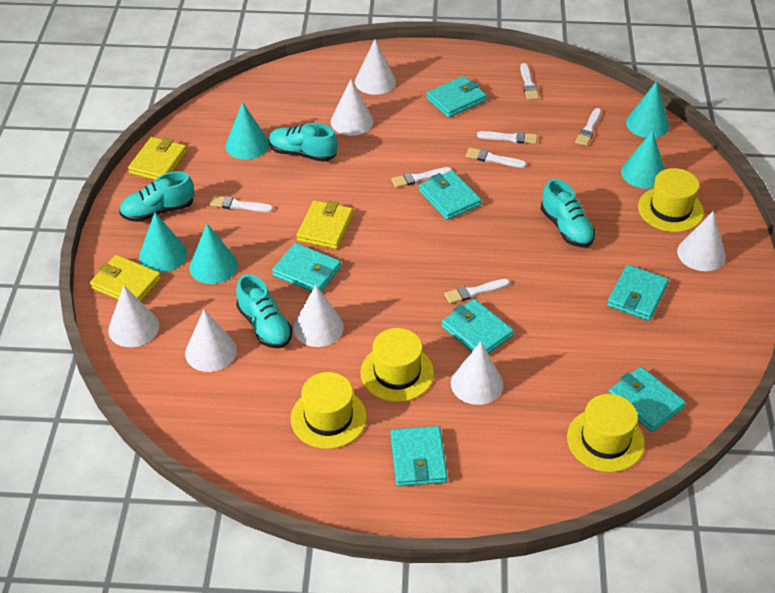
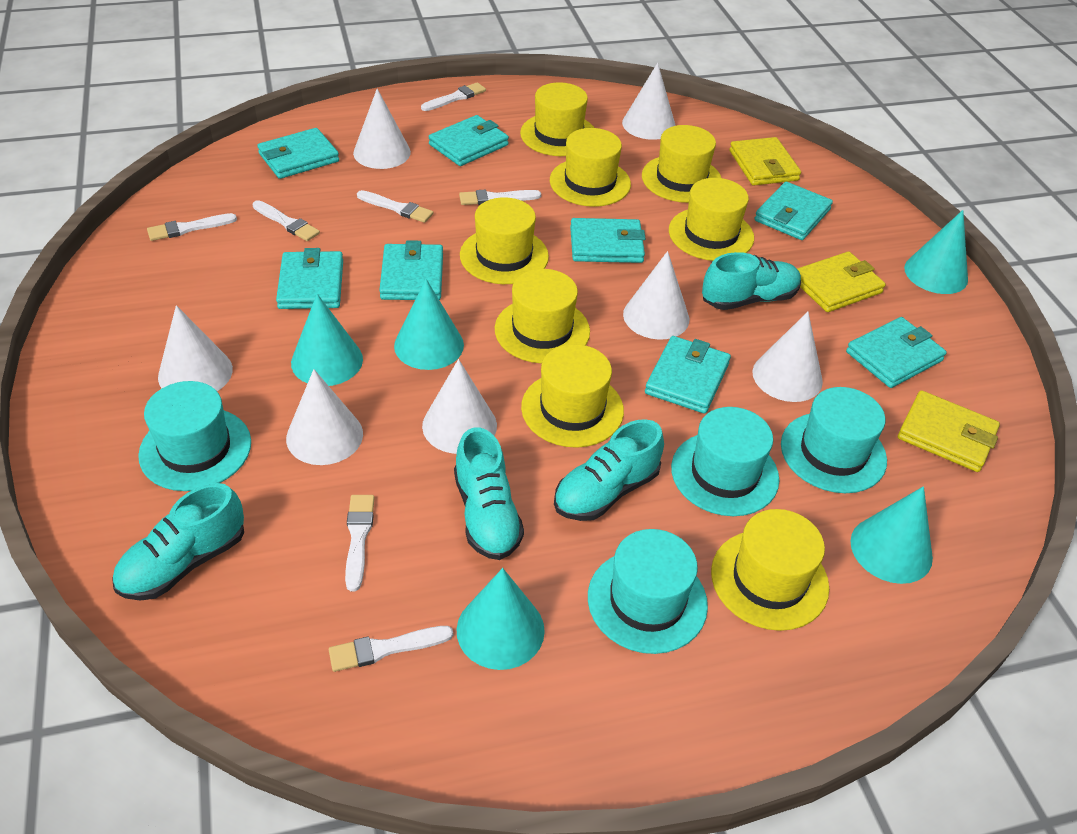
turquoise hat: 0 -> 4
turquoise wallet: 7 -> 8
yellow hat: 4 -> 8

